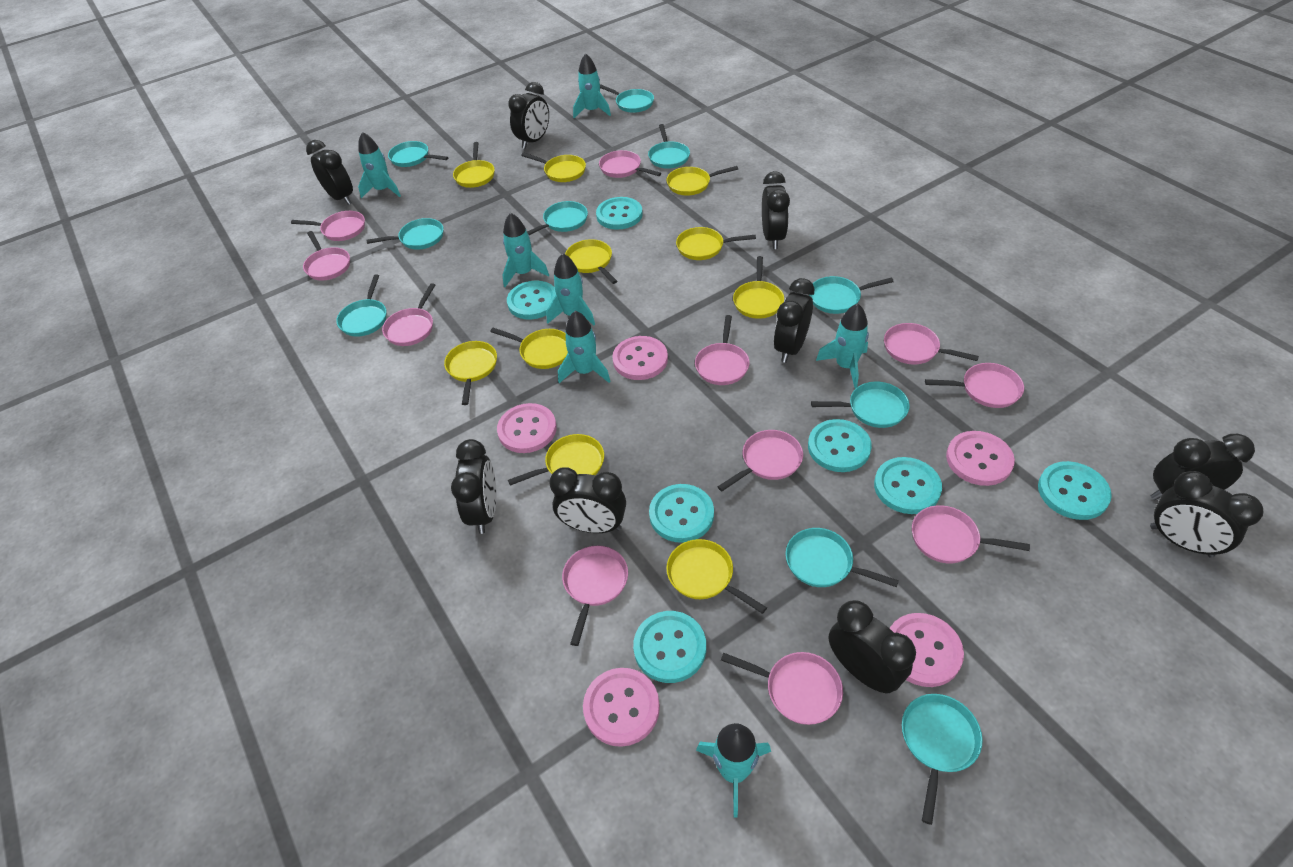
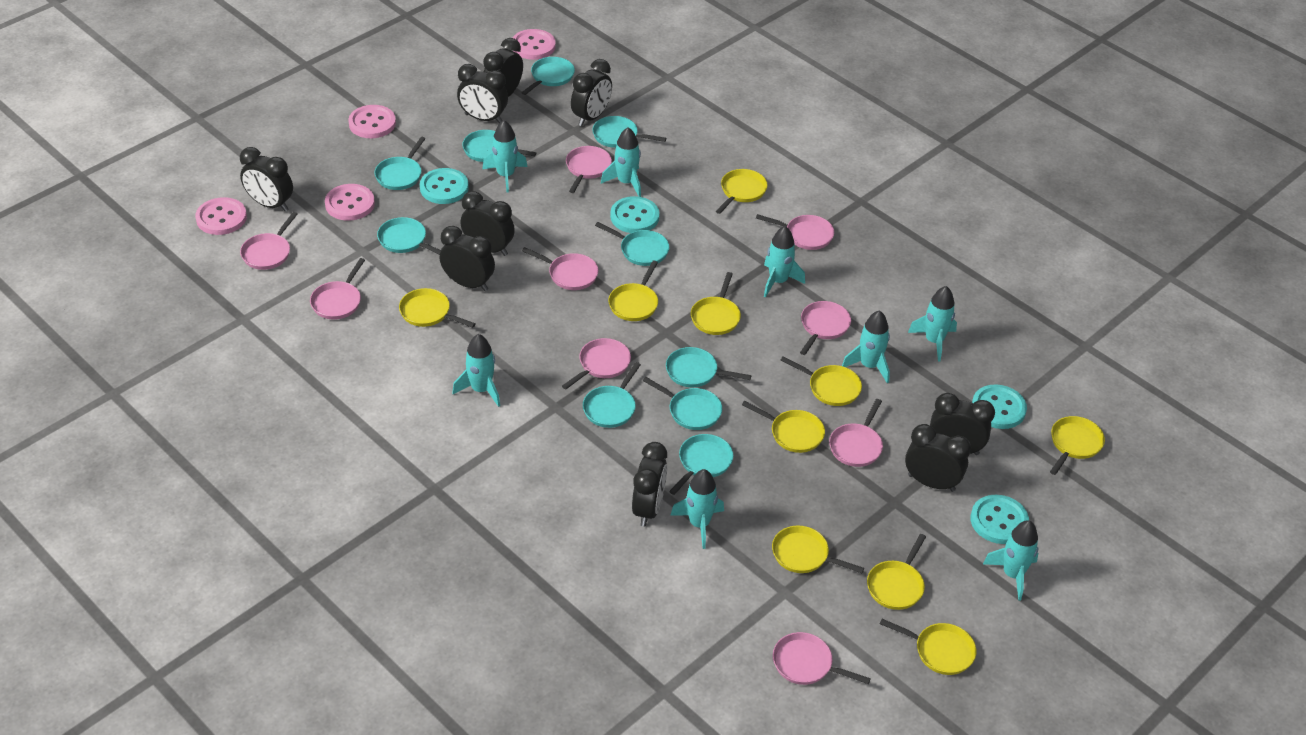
pink button: 5 -> 4
pink pan: 11 -> 9
turquoise button: 7 -> 4
turquoise rocket: 7 -> 8

